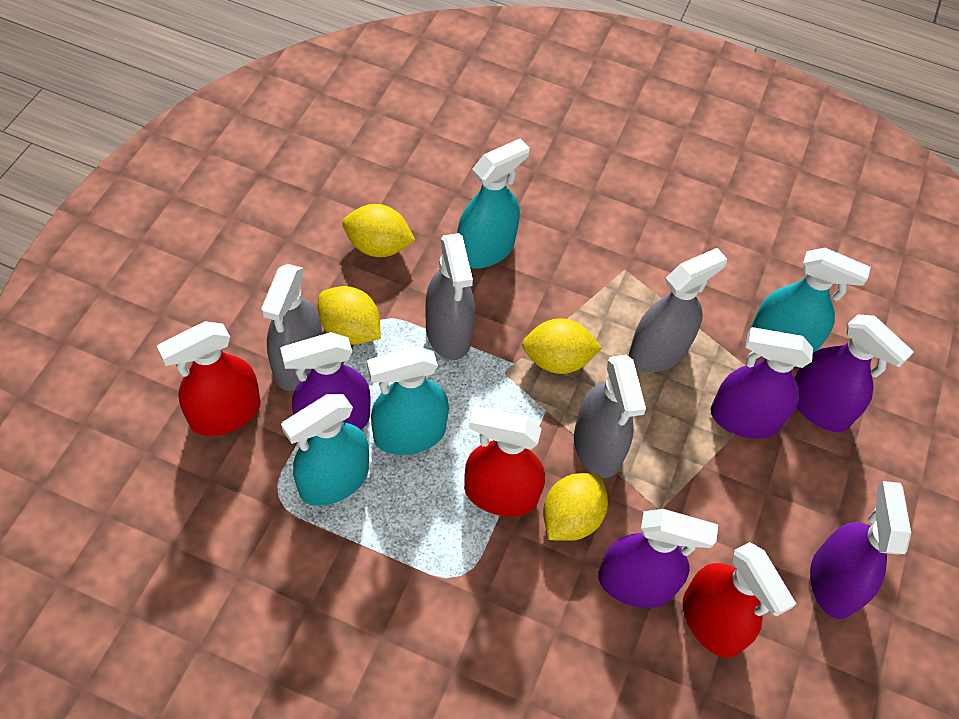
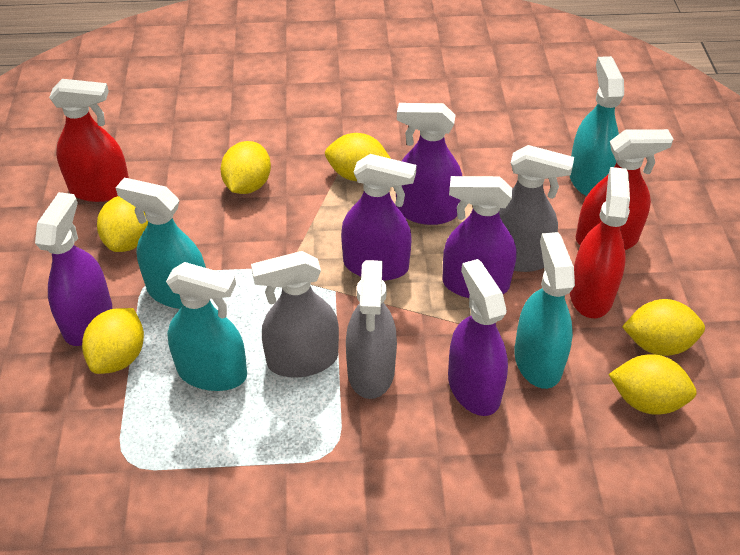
grey spray bottle: 4 -> 3
yellow lemon: 4 -> 6

